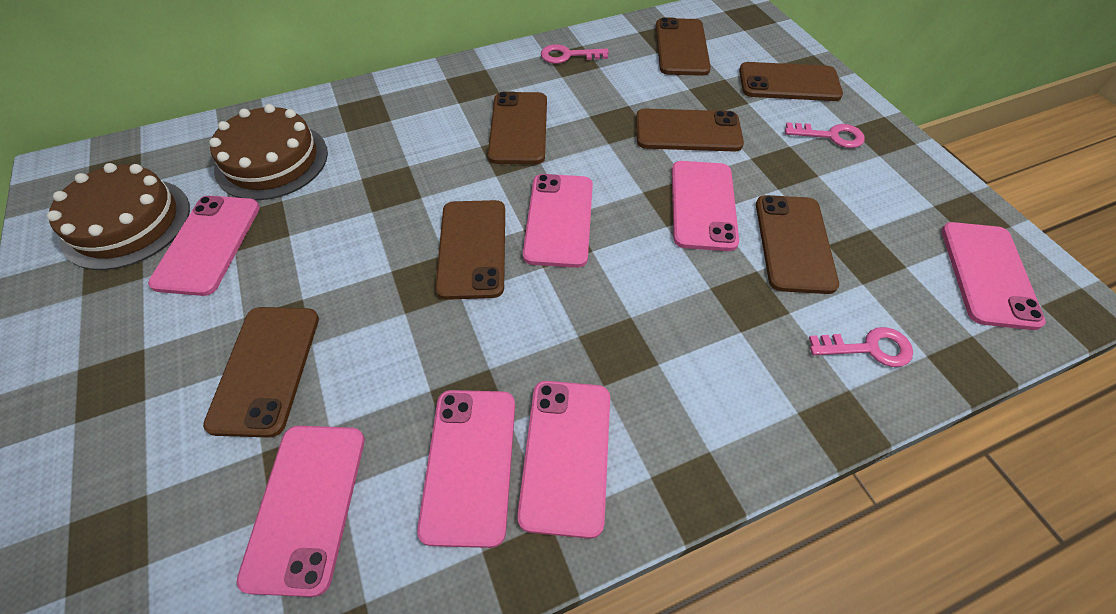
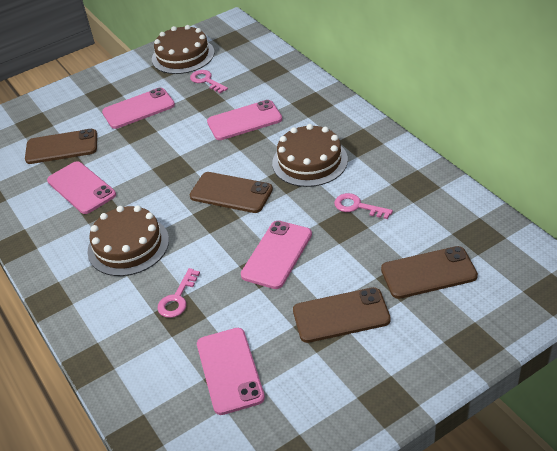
brown cake: 2 -> 3
brown phone: 7 -> 4
pink phone: 7 -> 5

